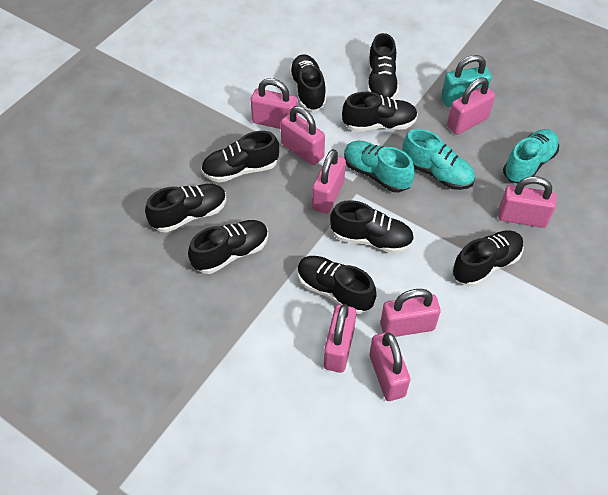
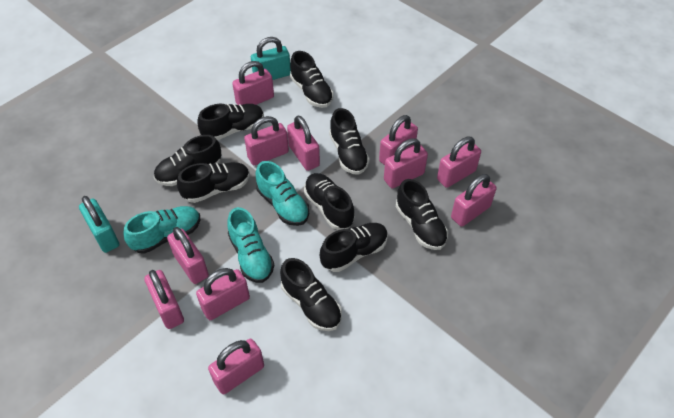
pink padlock: 8 -> 11
turquoise padlock: 1 -> 2

